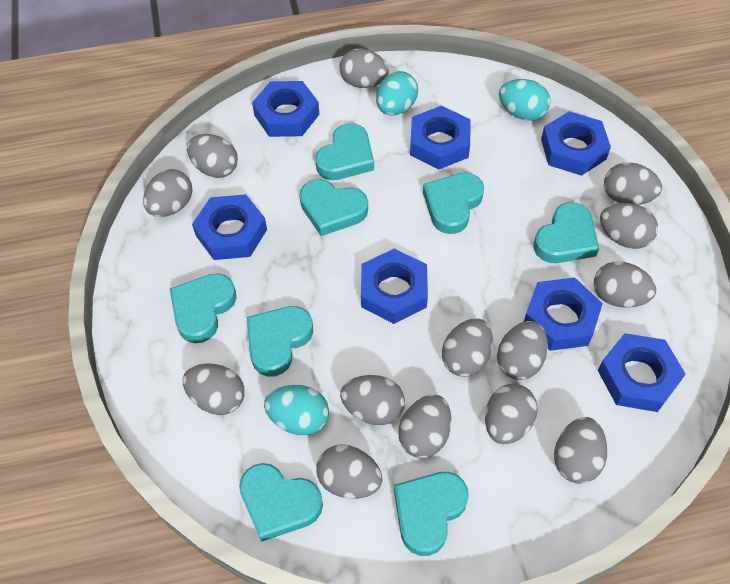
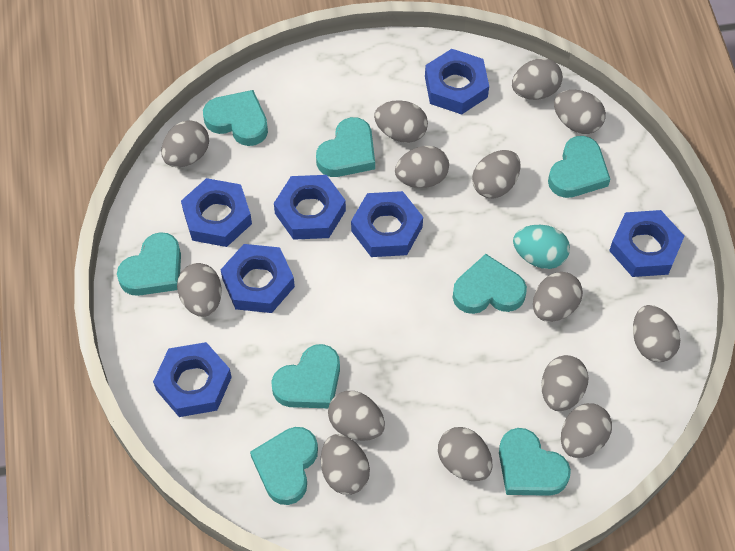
turquoise egg: 3 -> 1

